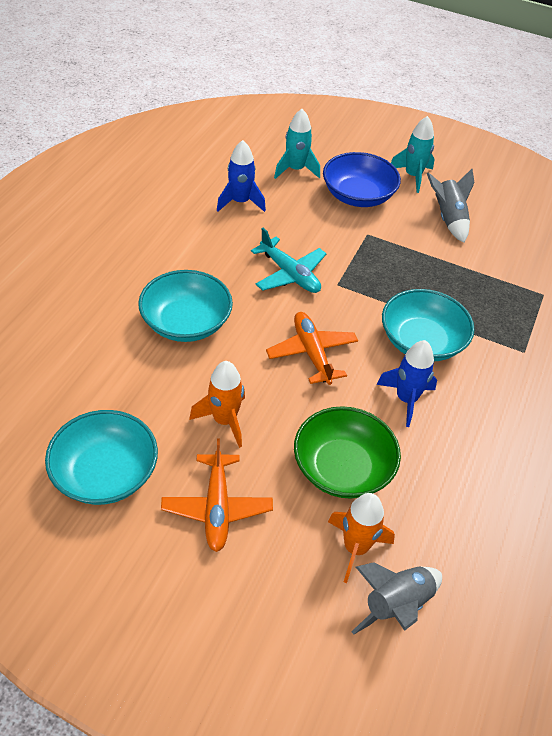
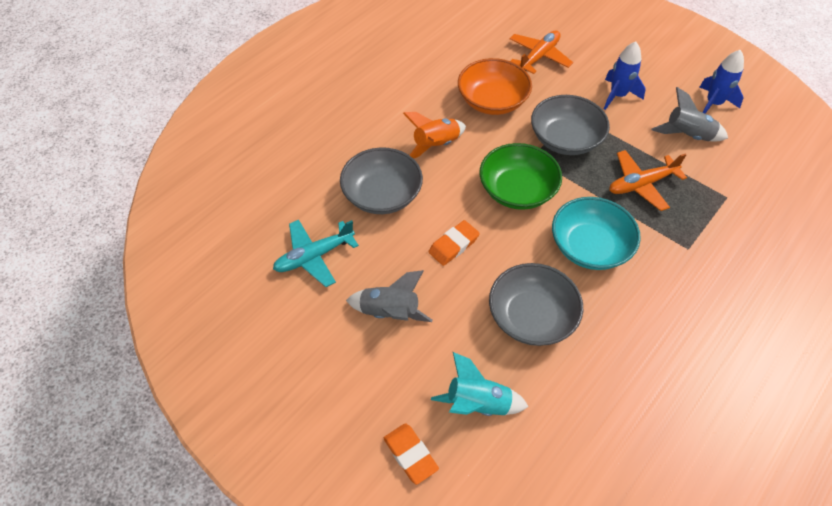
blue bowl: 1 -> 0
grey bowl: 0 -> 3
orange bowl: 0 -> 1
orange eraser: 0 -> 2
orange rocket: 2 -> 1
turquoise bowl: 3 -> 1
turquoise rocket: 2 -> 1

